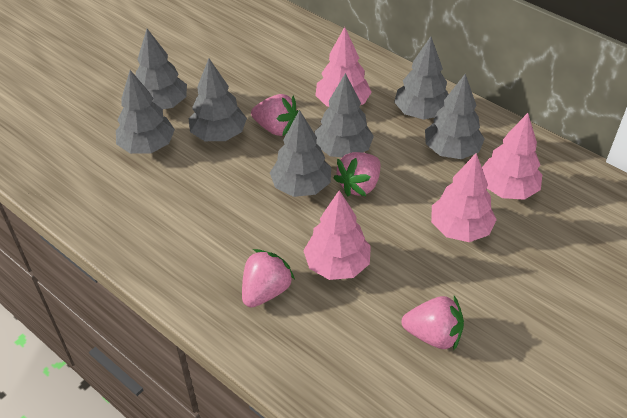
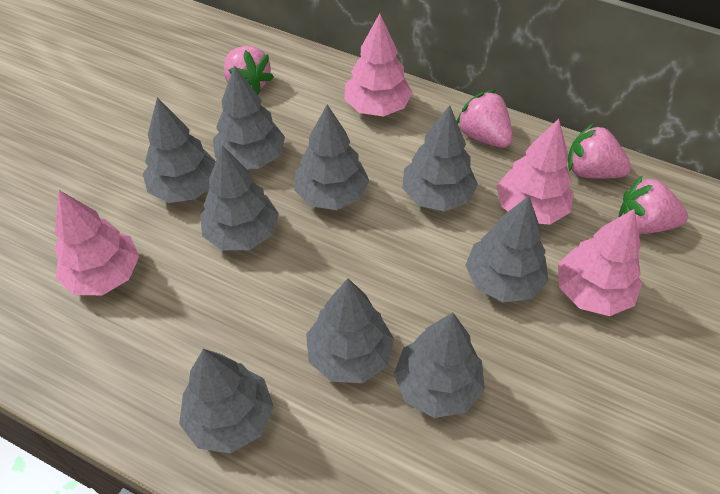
grey tree: 7 -> 9

